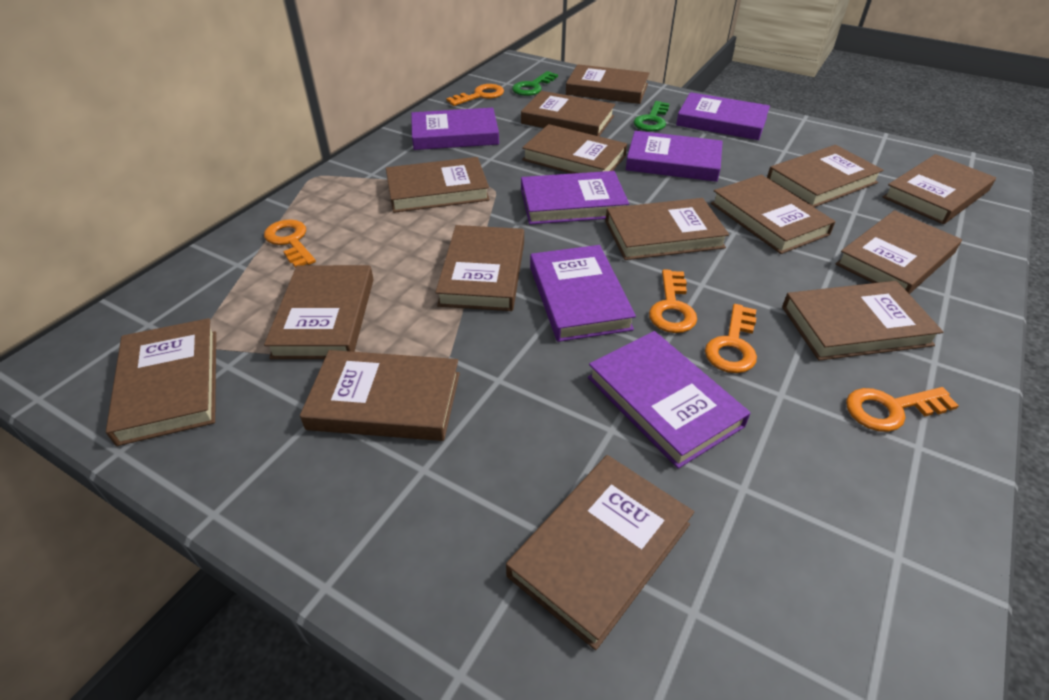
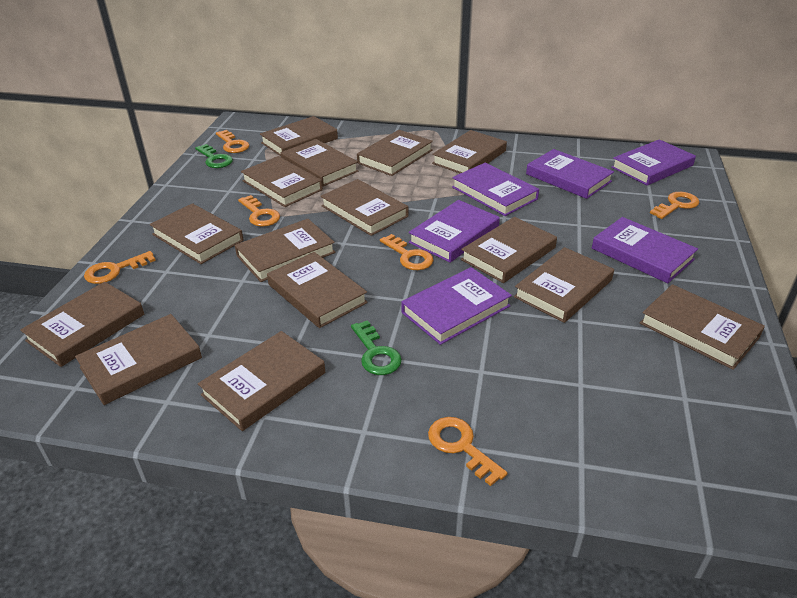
orange key: 5 -> 6

